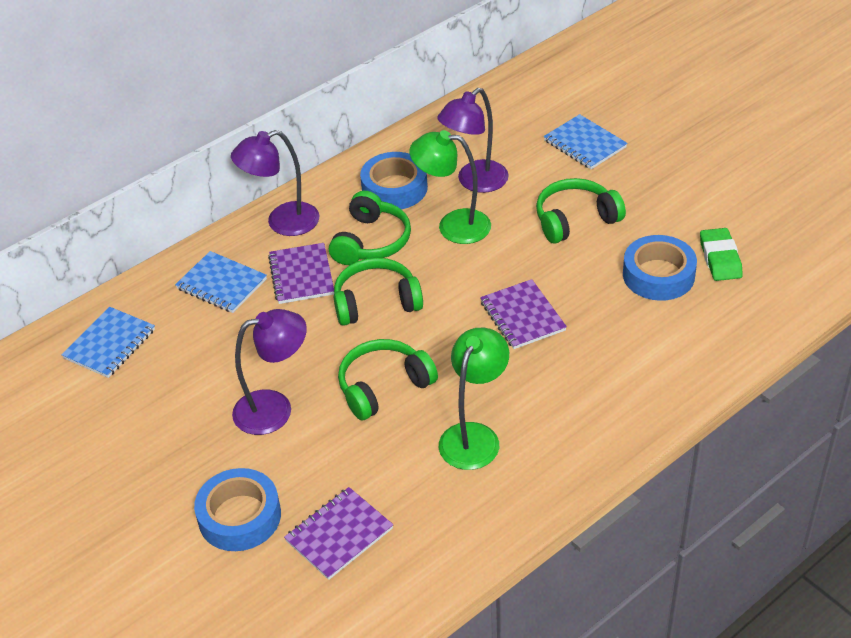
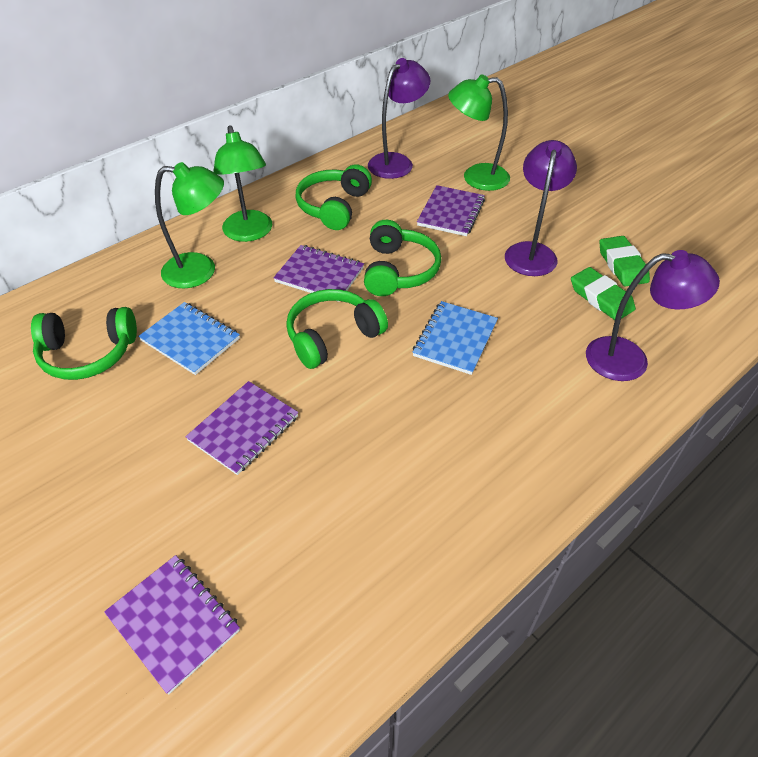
blue notebook: 3 -> 2
blue tape: 3 -> 0
green eraser: 1 -> 2
green lamp: 2 -> 3
purple notebook: 3 -> 4

